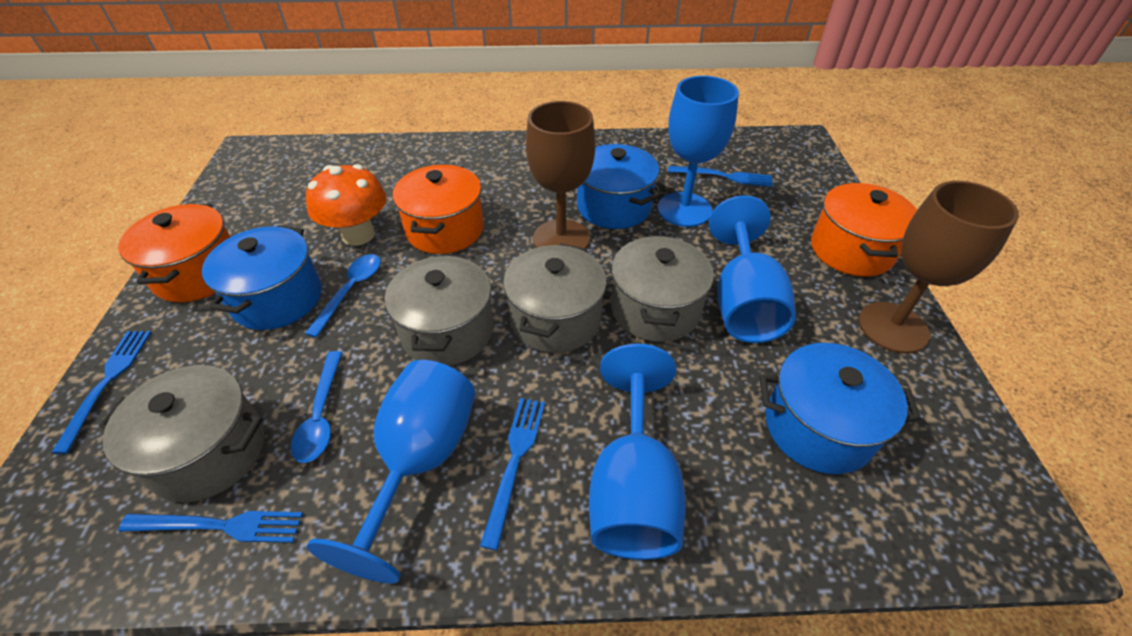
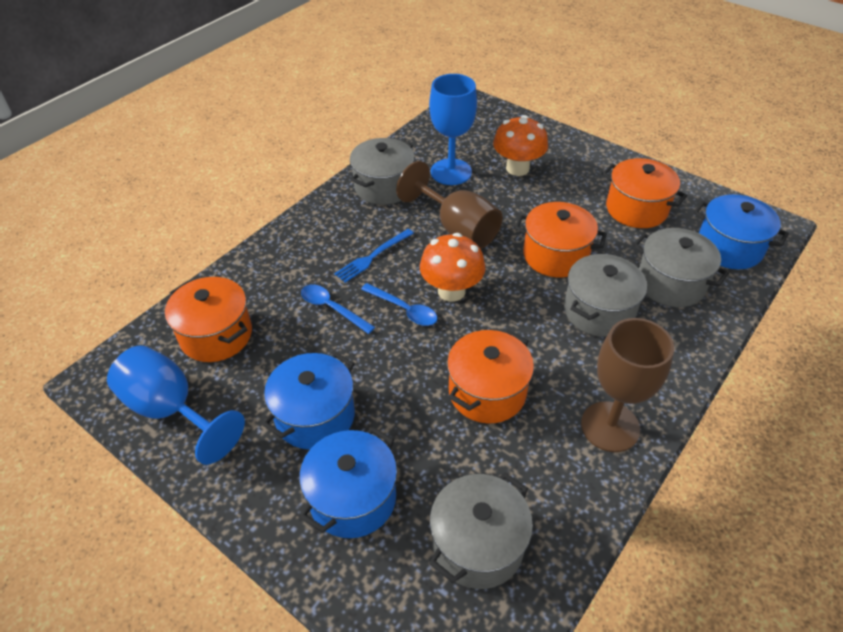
blue fork: 4 -> 1
blue goblet: 4 -> 2
orange mushroom: 1 -> 2
orange pot: 3 -> 4

